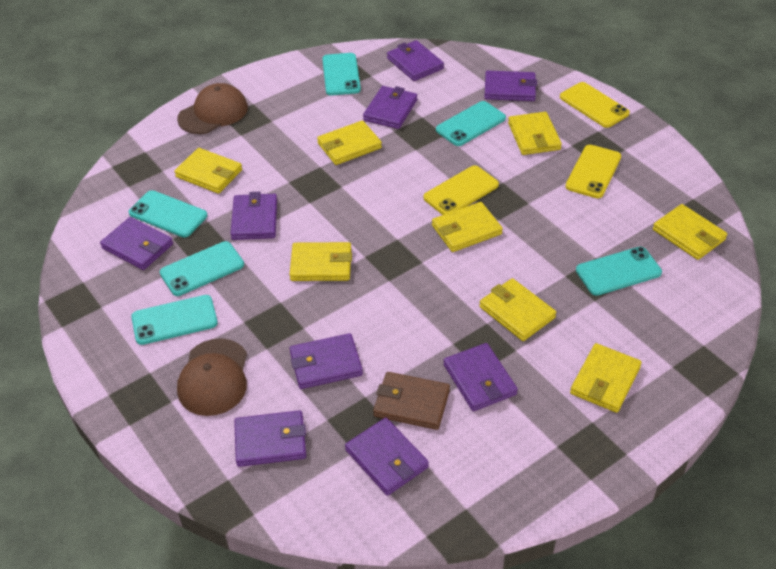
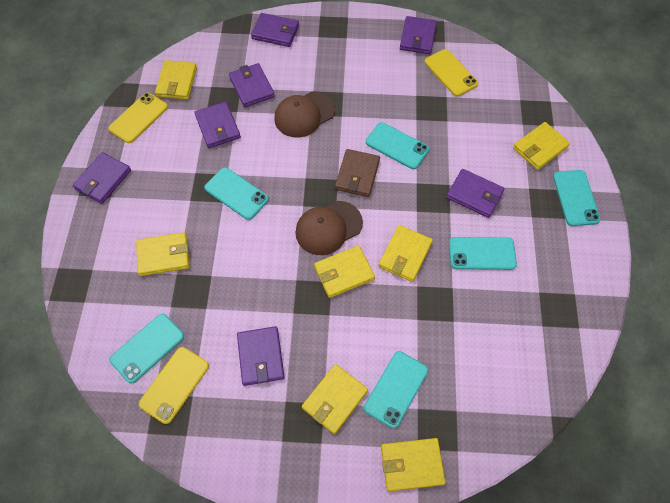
purple wallet: 9 -> 7
yellow wallet: 8 -> 7

